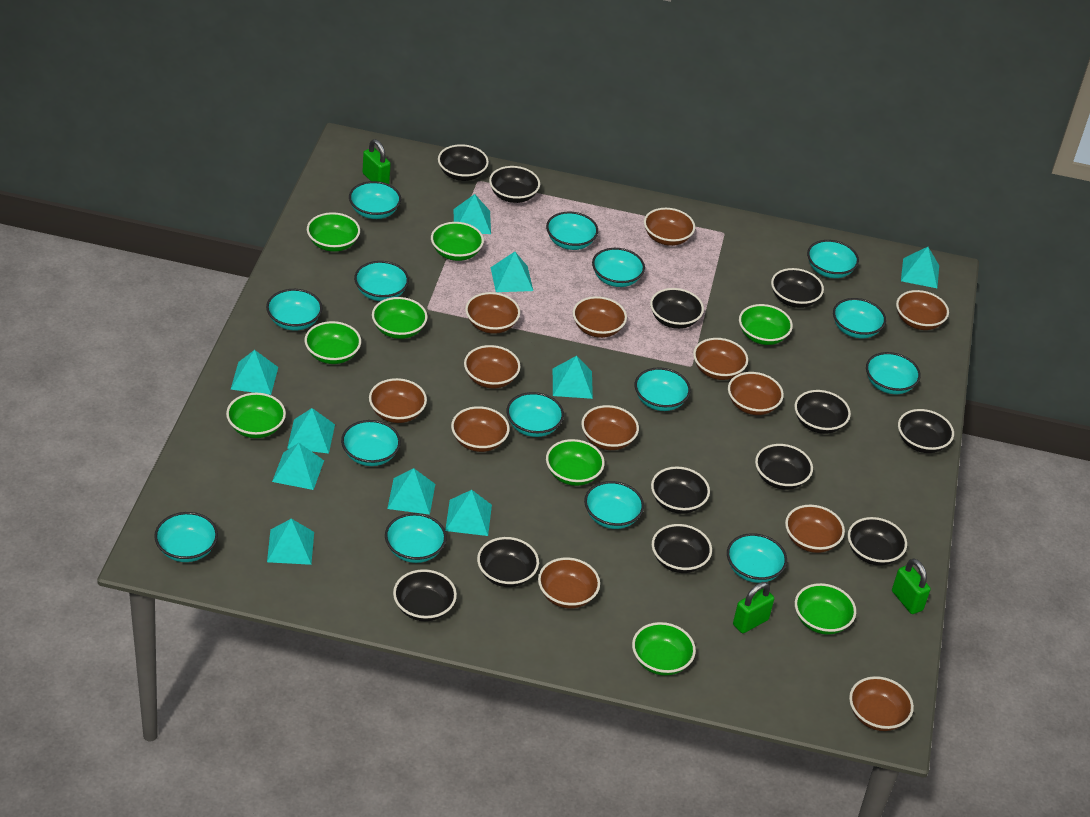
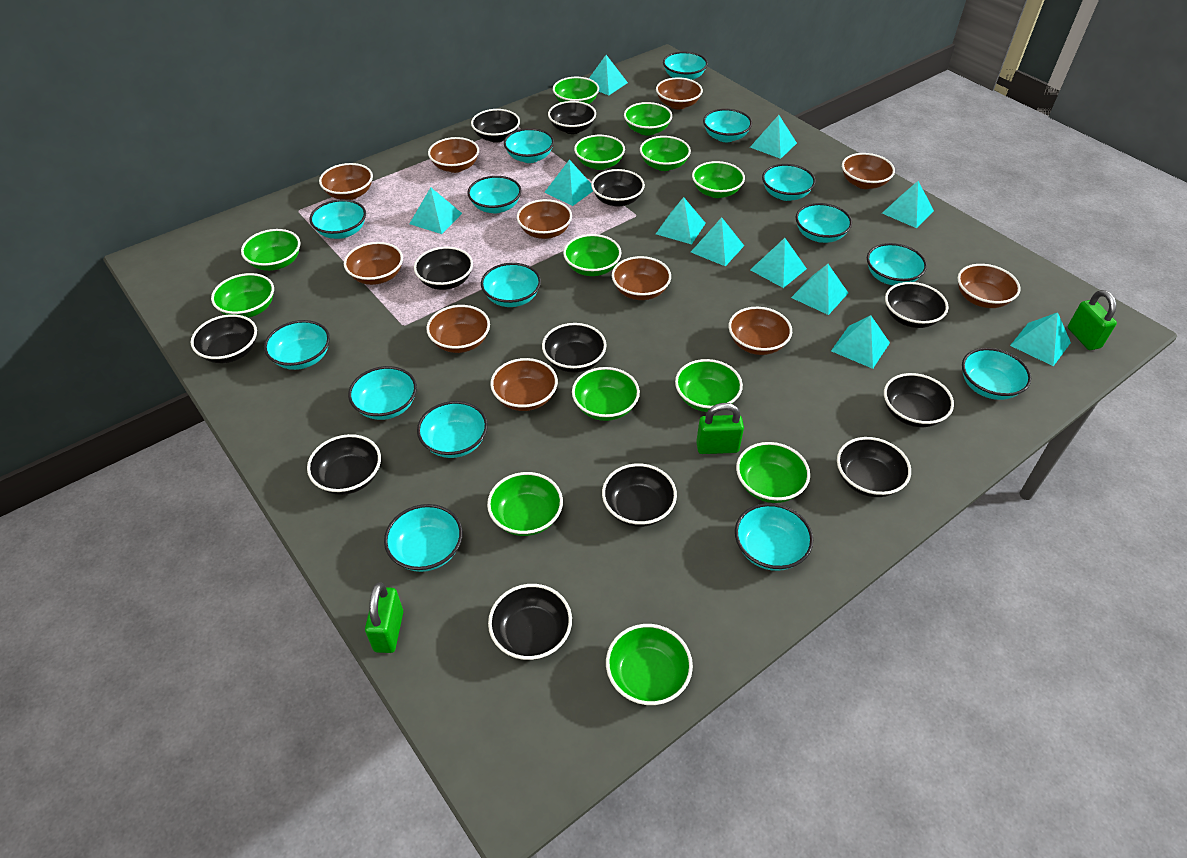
brown bowl: 13 -> 11
green bowl: 9 -> 13
turquoise pyramid: 10 -> 11

